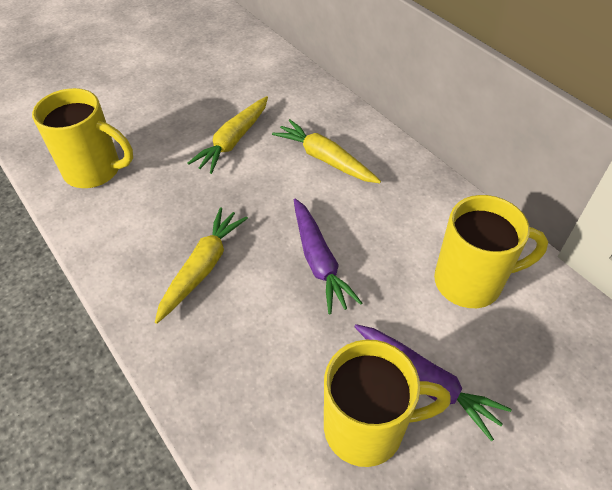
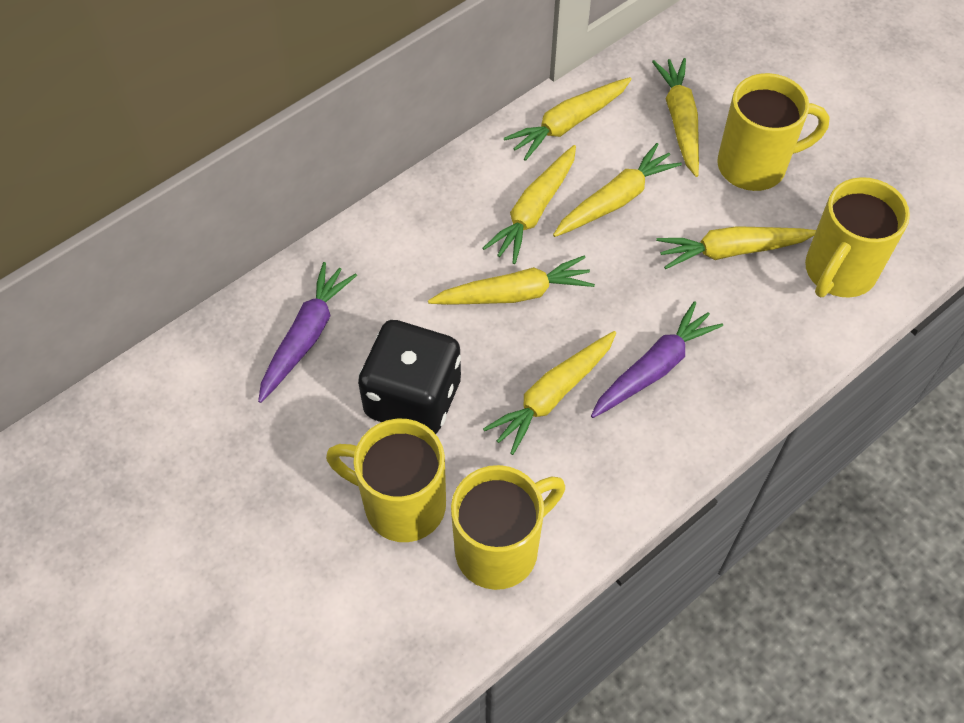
black dice: 0 -> 1
yellow carrot: 3 -> 7
yellow mug: 3 -> 4

